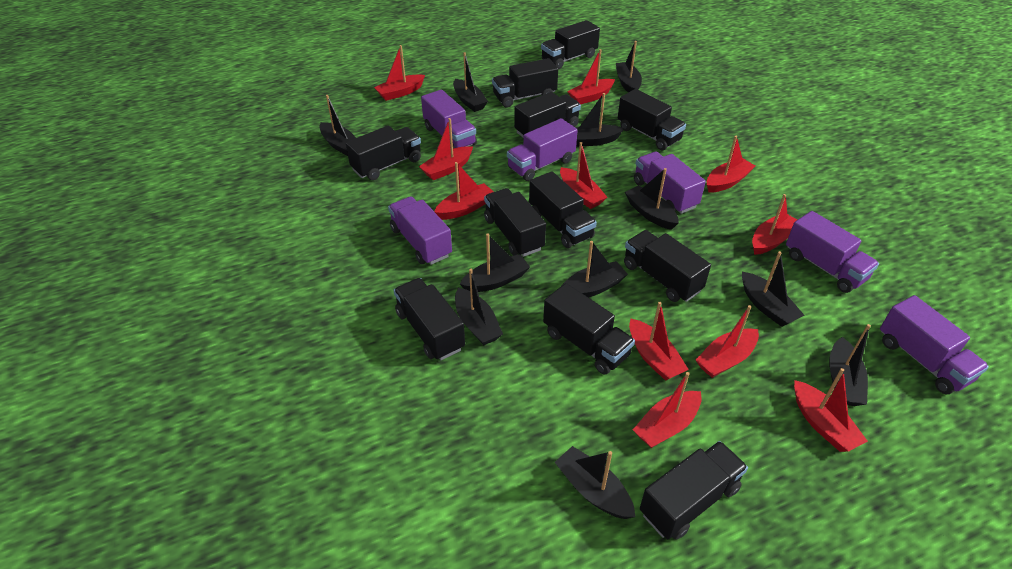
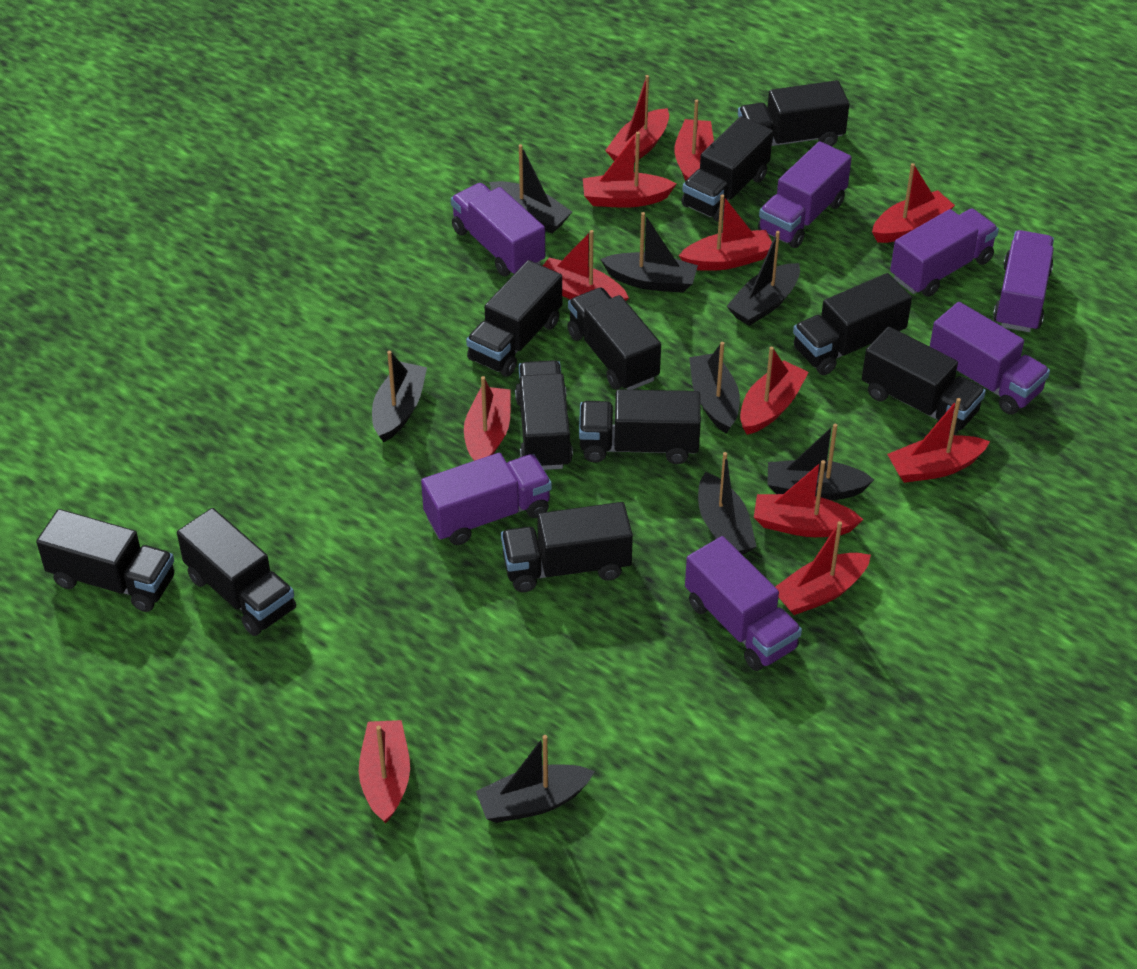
black boat: 11 -> 8
purple truck: 6 -> 7
red boat: 11 -> 12

